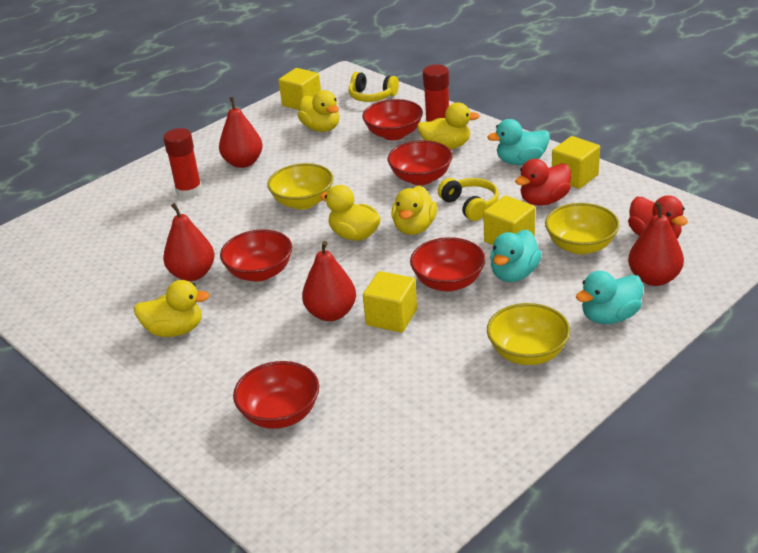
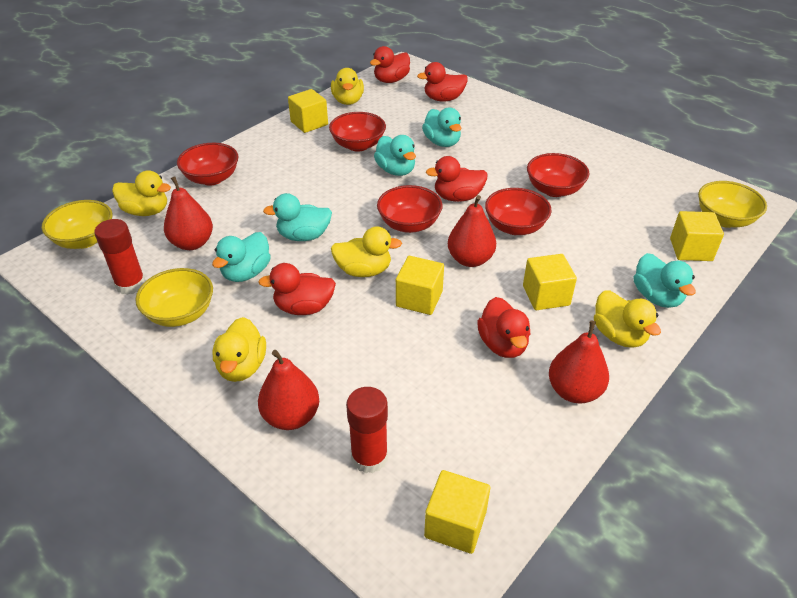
red duck: 2 -> 5
turquoise duck: 3 -> 5
yellow cube: 4 -> 5
yellow headphones: 2 -> 0

